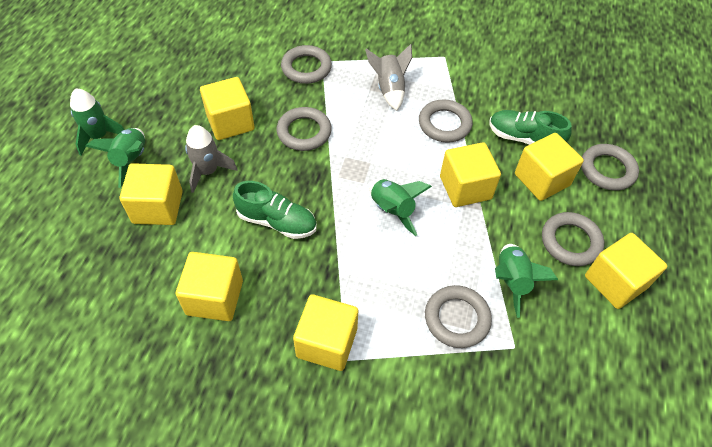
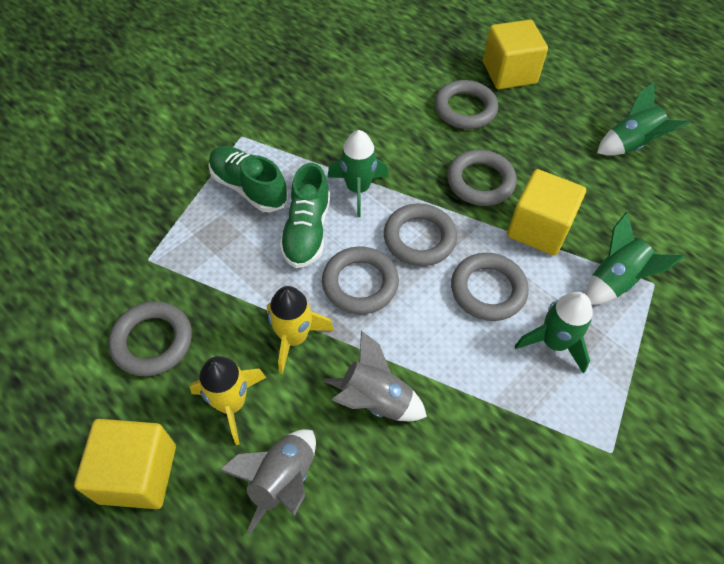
yellow cube: 7 -> 3
yellow rocket: 0 -> 2

